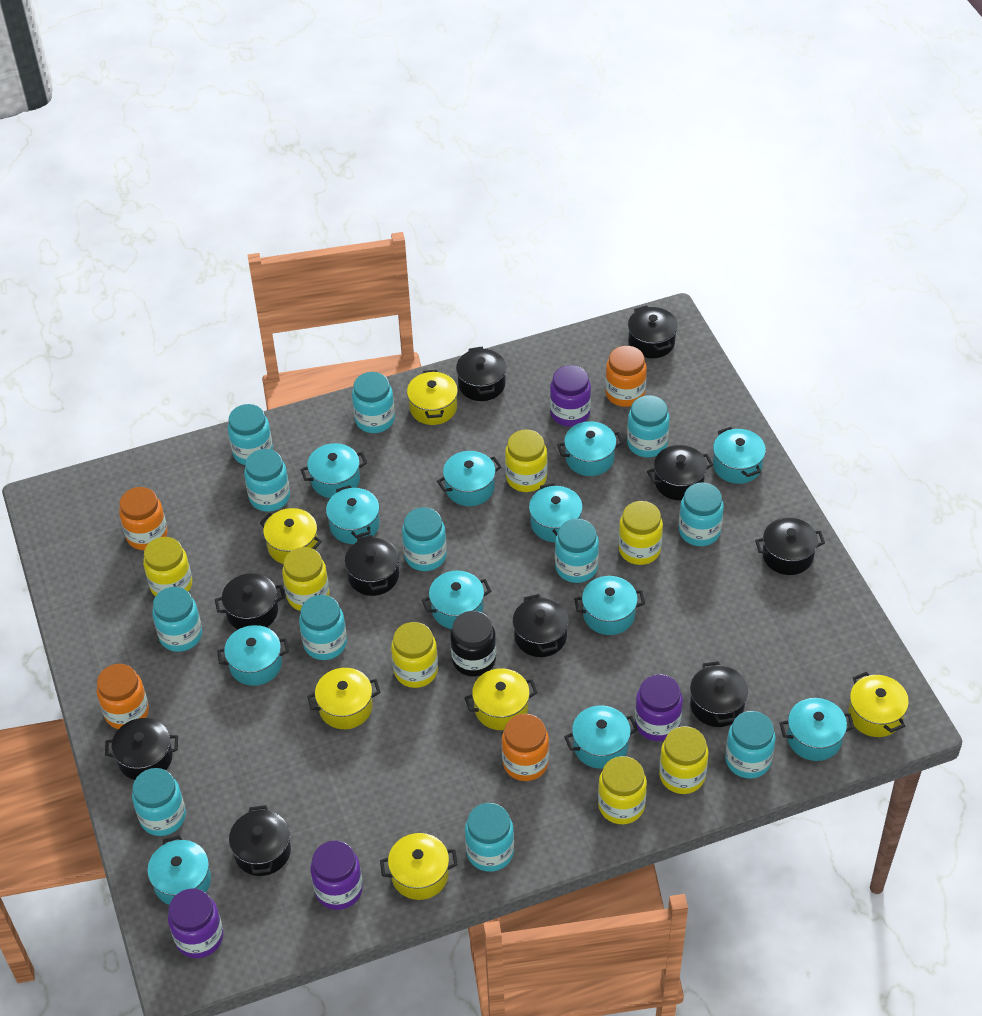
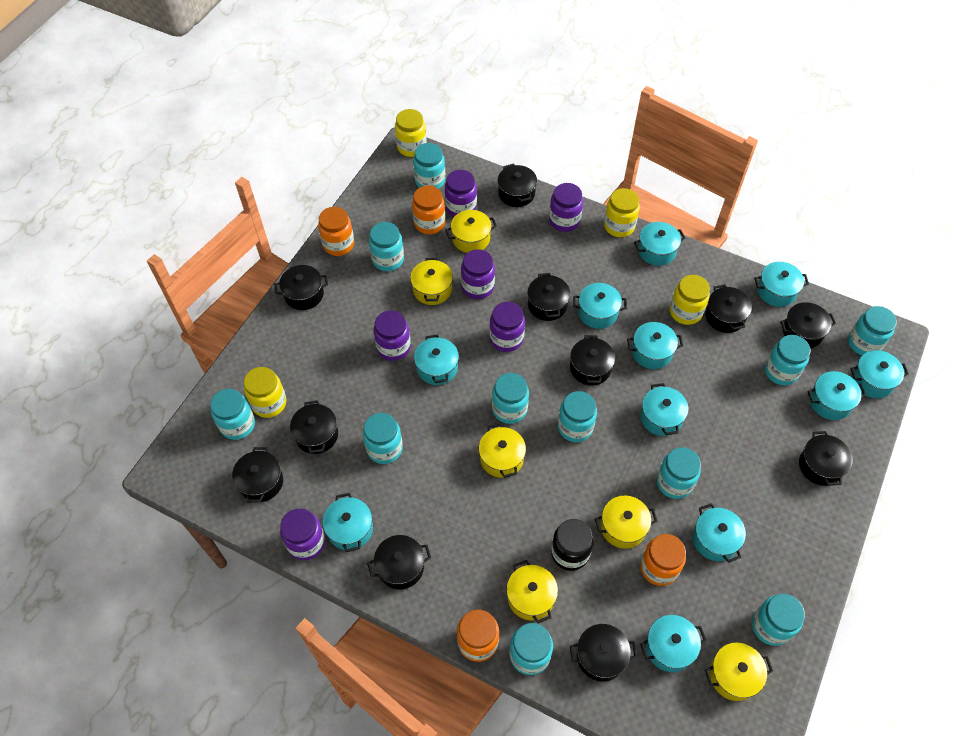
black pot: 10 -> 11
purple jar: 4 -> 6
turquoise jar: 12 -> 11
turquoise pot: 12 -> 11
yellow jar: 7 -> 4

